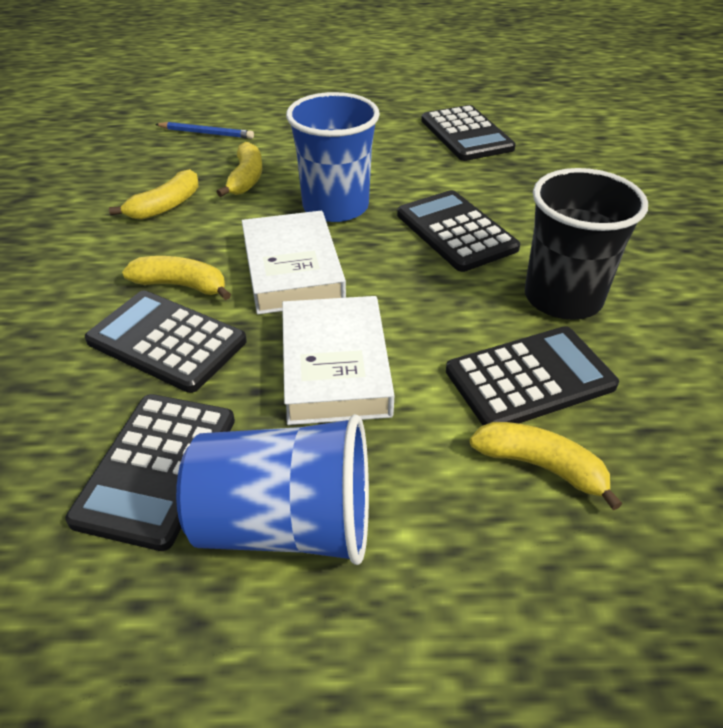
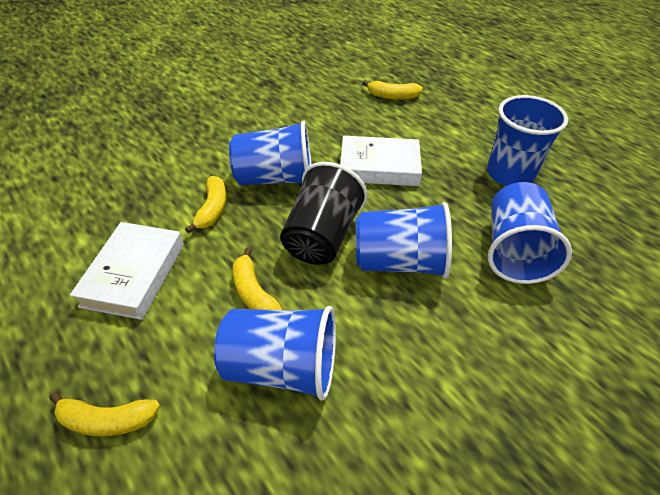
black calculator: 5 -> 0
blue cup: 2 -> 5
blue pencil: 1 -> 0

